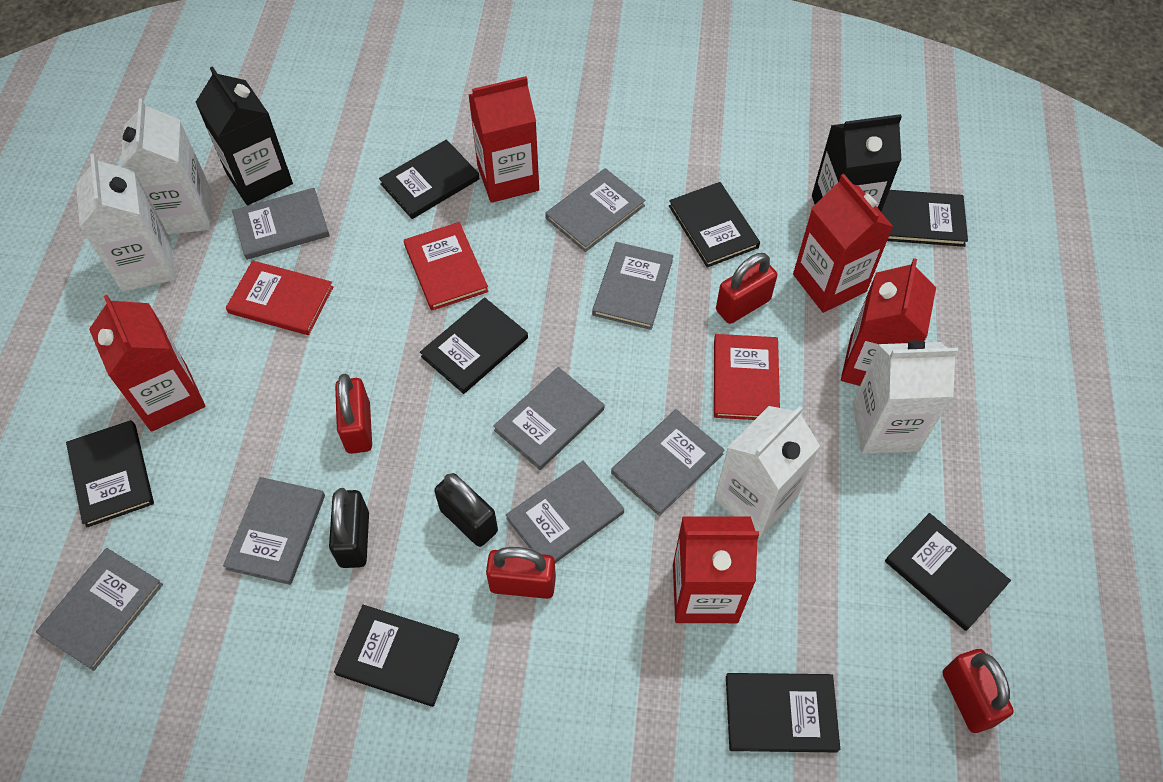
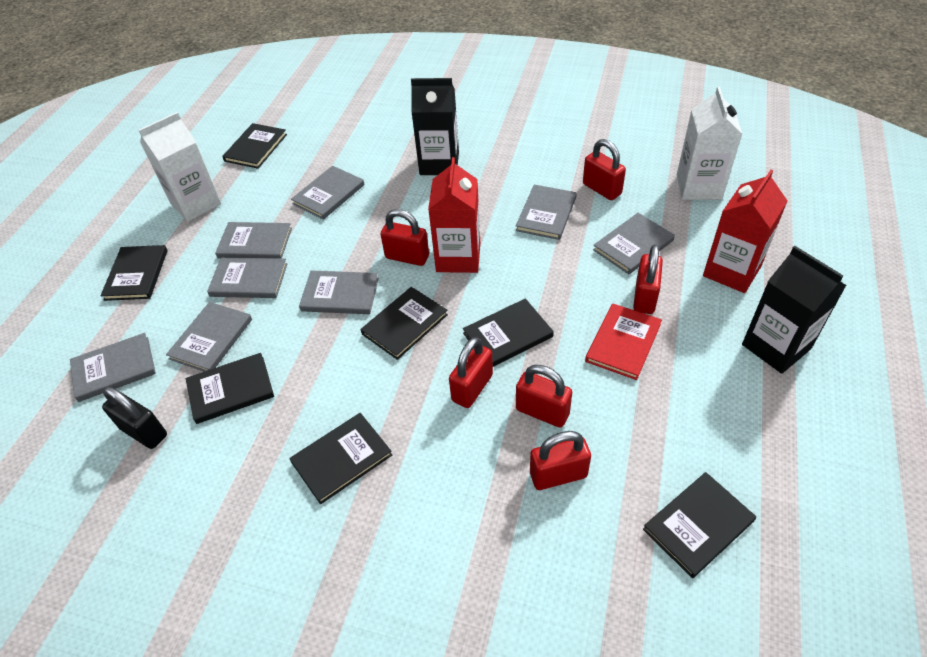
black book: 8 -> 7
black padlock: 2 -> 1
red book: 3 -> 1
red carton: 5 -> 2
red padlock: 4 -> 6
white carton: 4 -> 2

